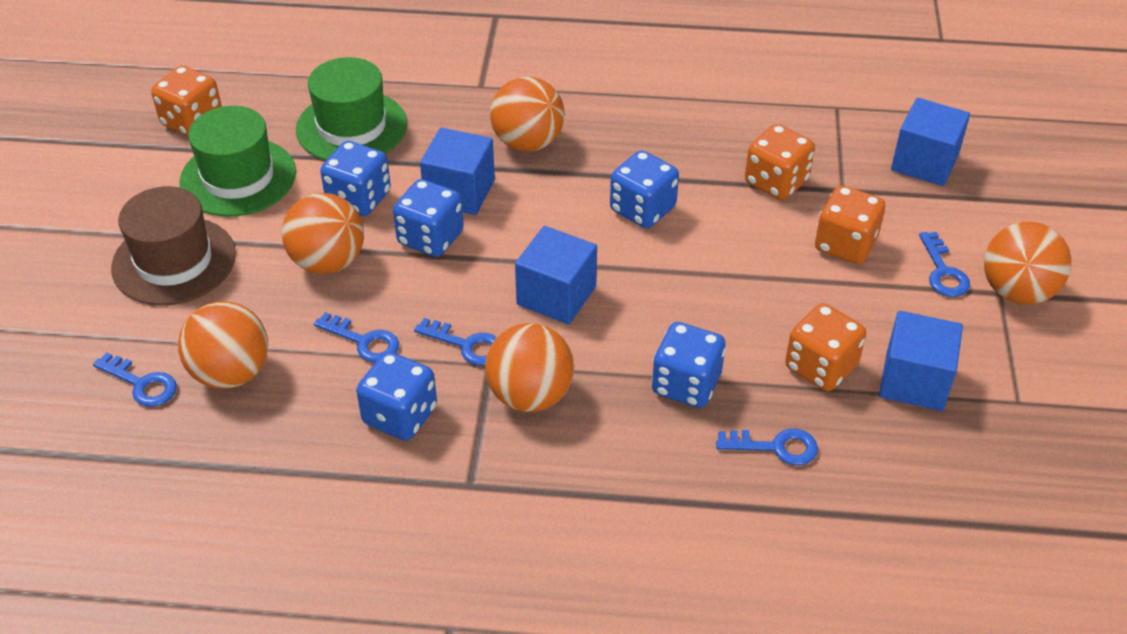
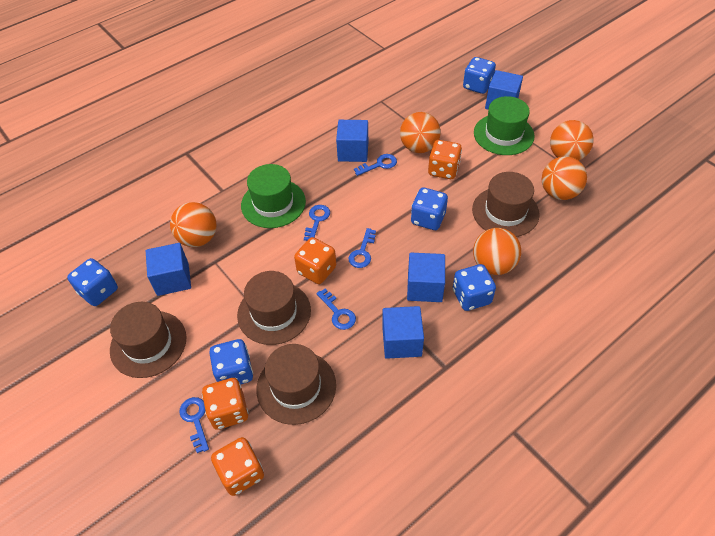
blue cube: 4 -> 5
brown hat: 1 -> 4

